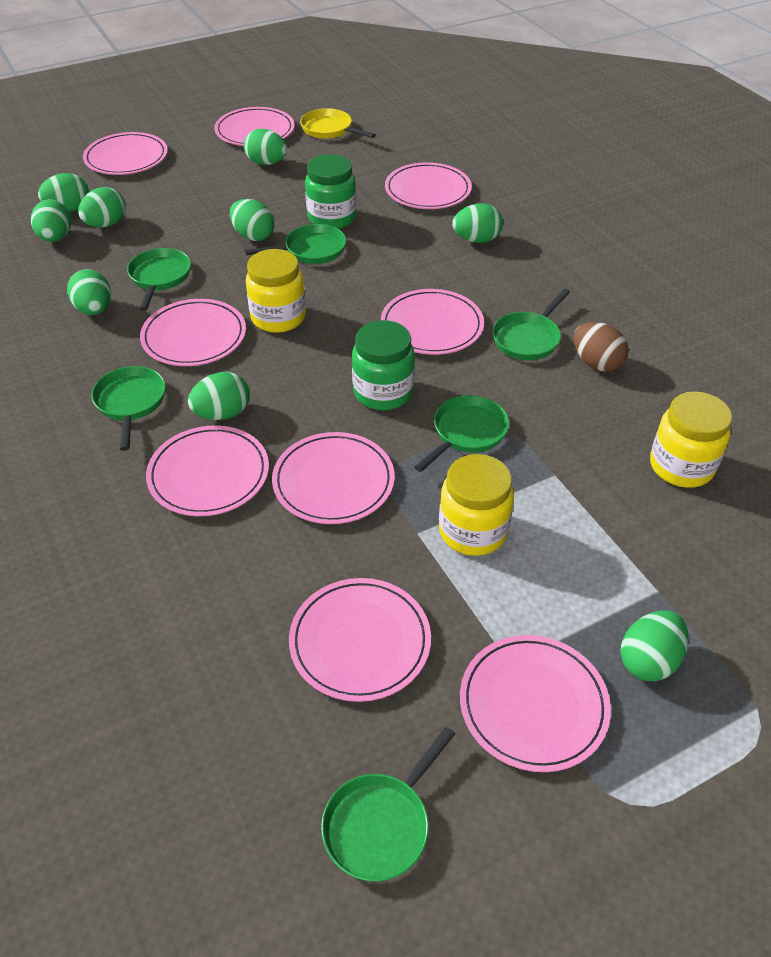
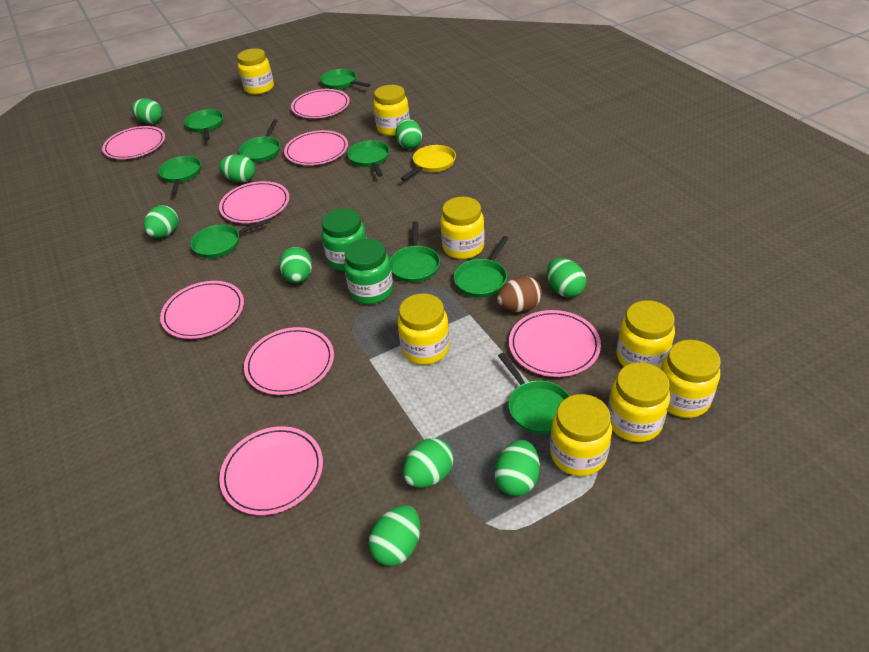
green pan: 6 -> 9
pink plate: 9 -> 8
yellow jar: 3 -> 8

